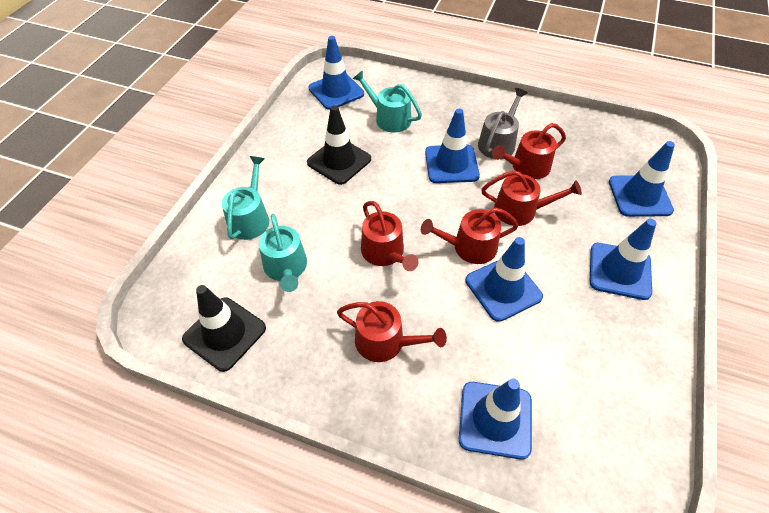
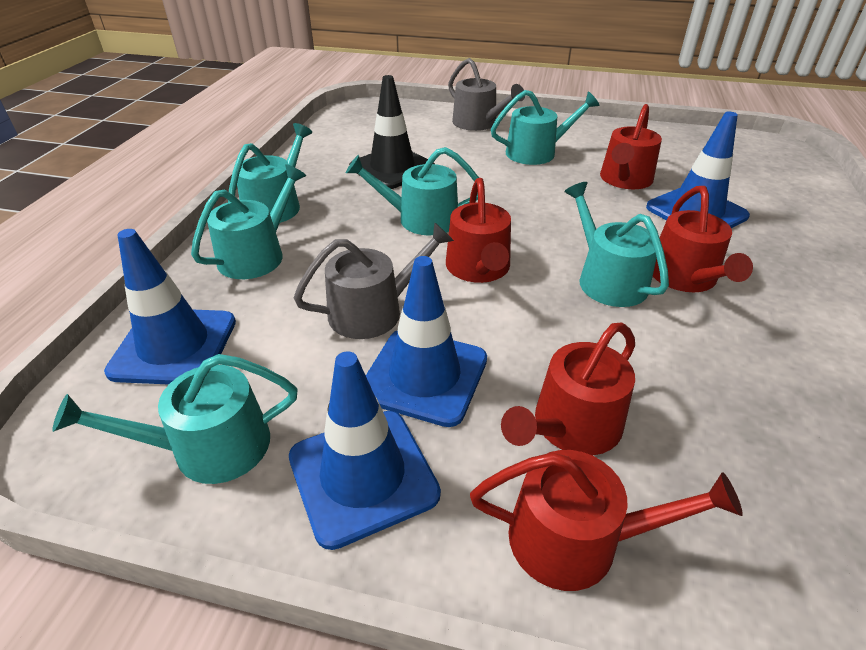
black traffic cone: 2 -> 1
blue traffic cone: 6 -> 4
grey watering can: 1 -> 2
turquoise watering can: 3 -> 6

